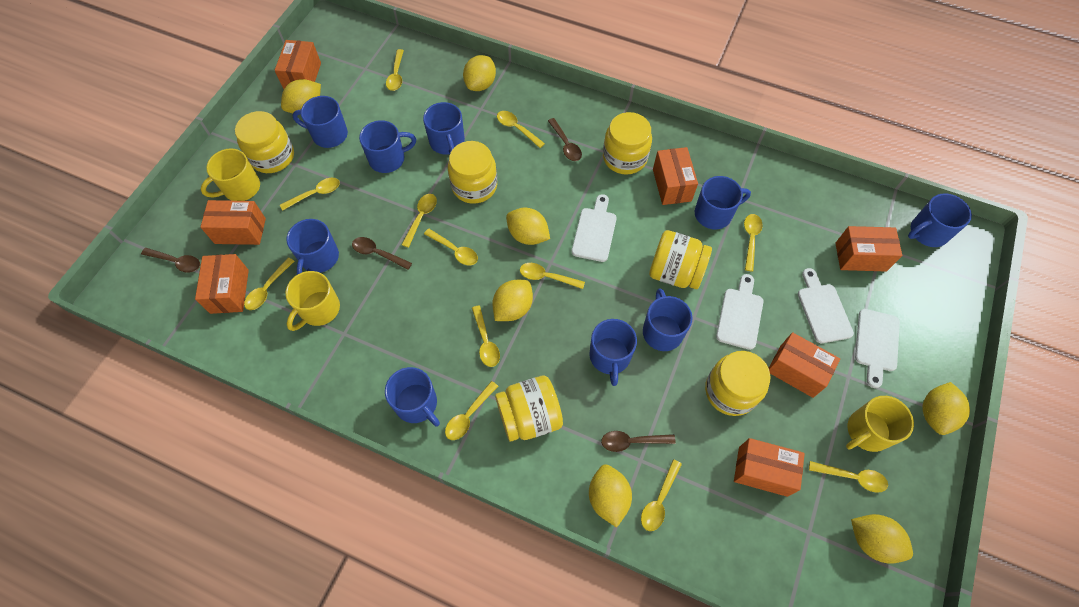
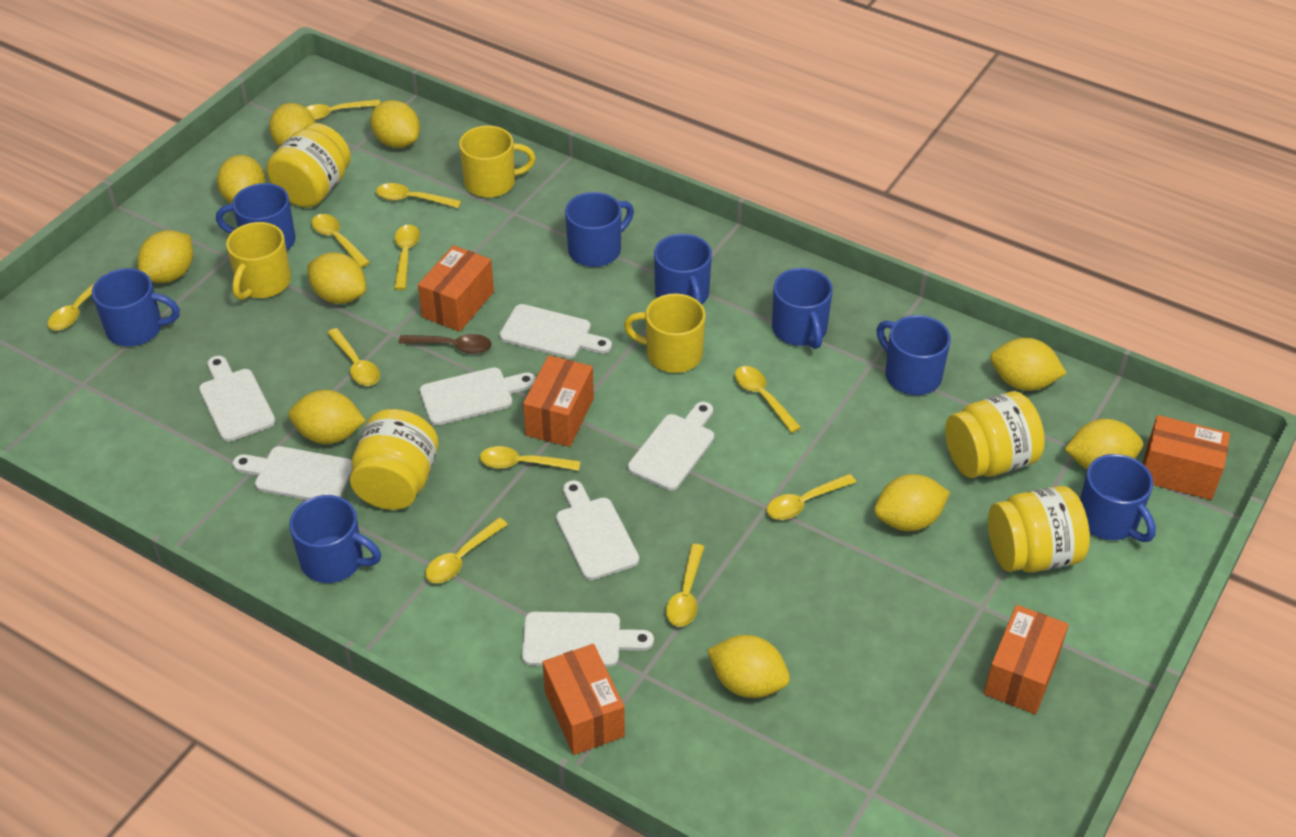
blue mug: 9 -> 8
brown spoon: 4 -> 1
orange box: 7 -> 5
white cutting board: 4 -> 7
yellow jar: 6 -> 4
yellow lemon: 7 -> 10
yellow spoon: 12 -> 11

